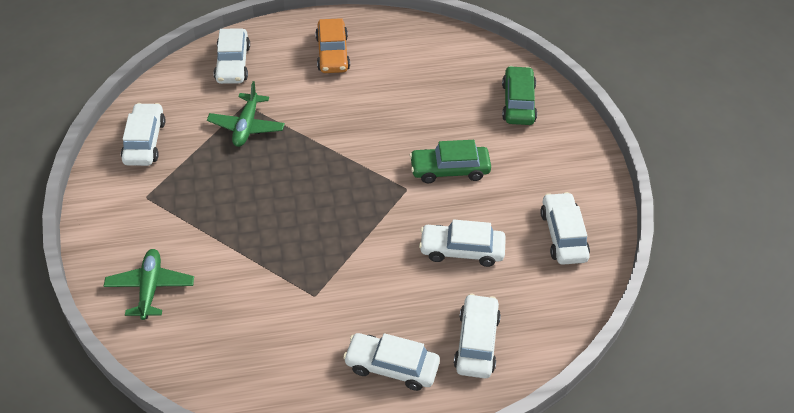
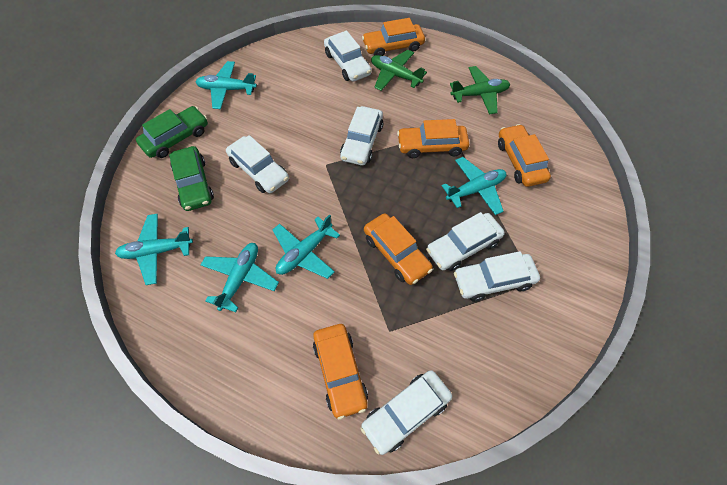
orange car: 1 -> 5
turquoise plane: 0 -> 5

